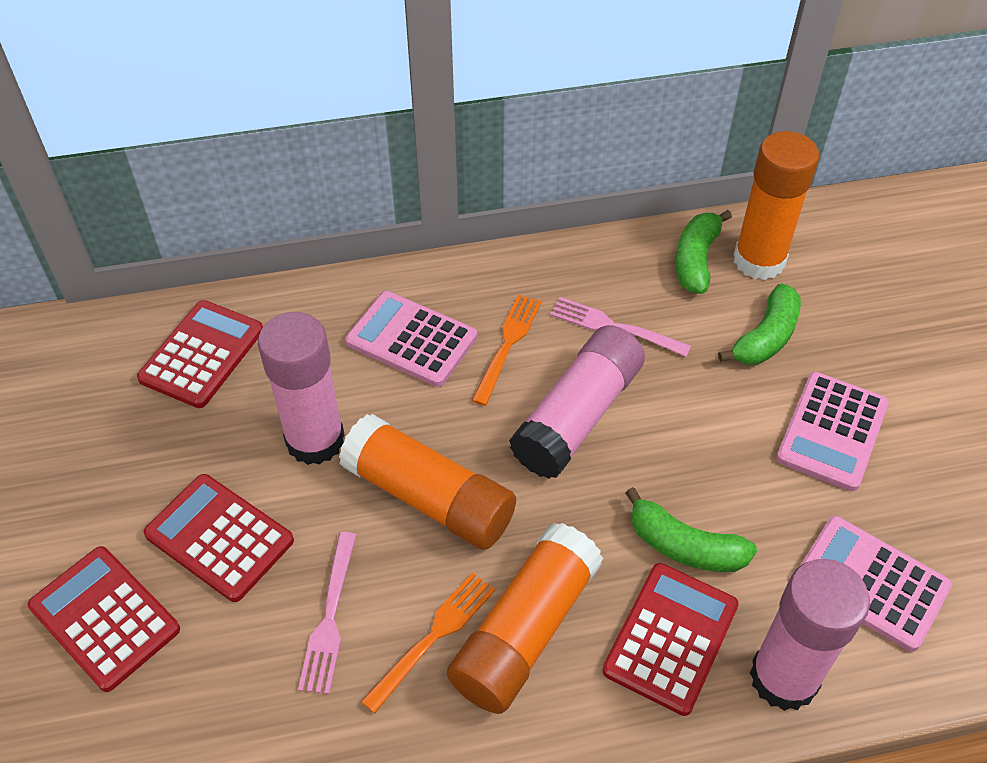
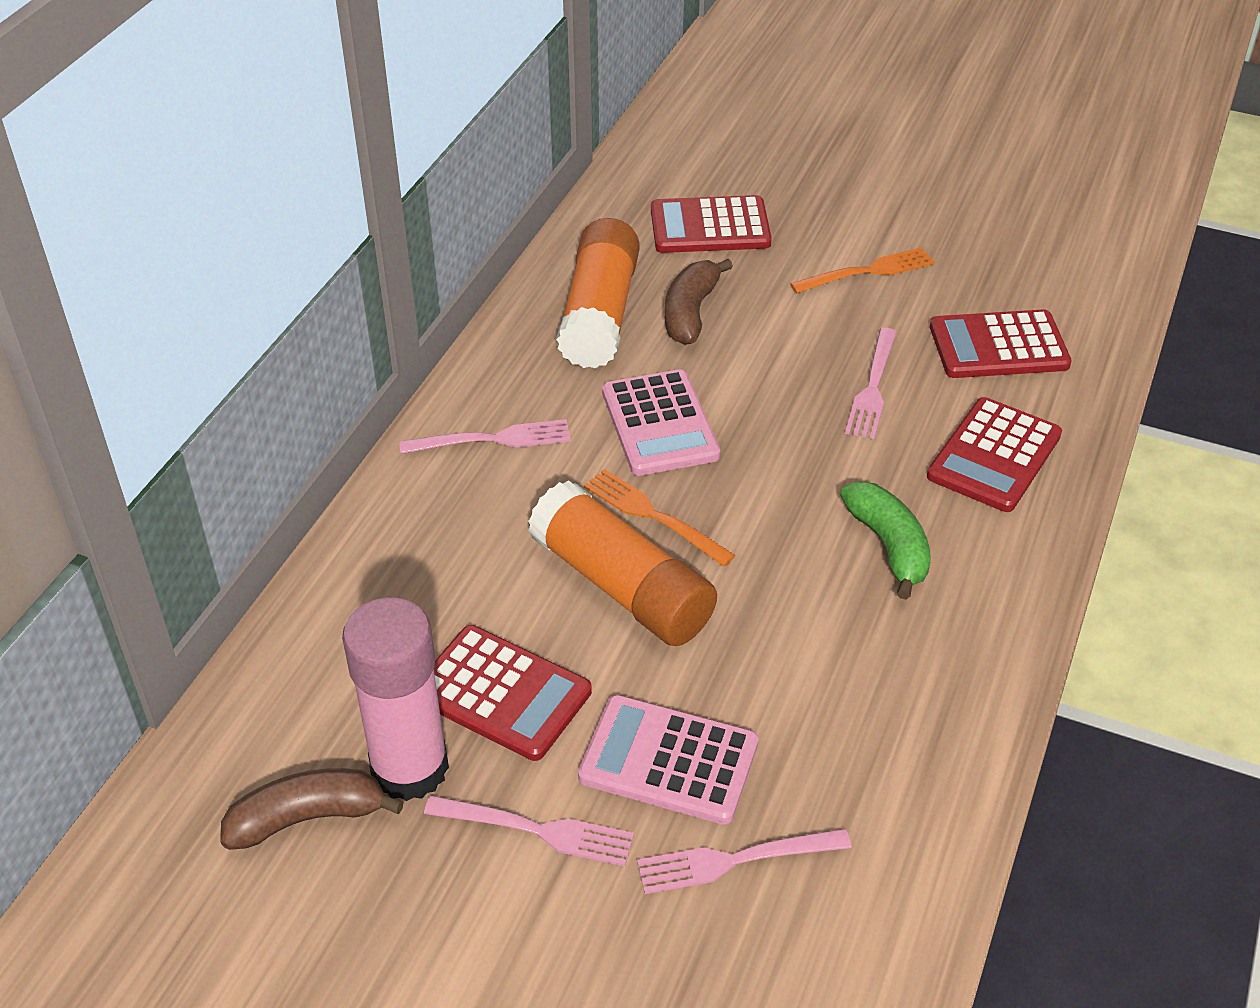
brown banana: 0 -> 2
green banana: 3 -> 1
orange glue stick: 3 -> 2
pink calculator: 3 -> 2
pink fork: 2 -> 4
pink glue stick: 3 -> 1

